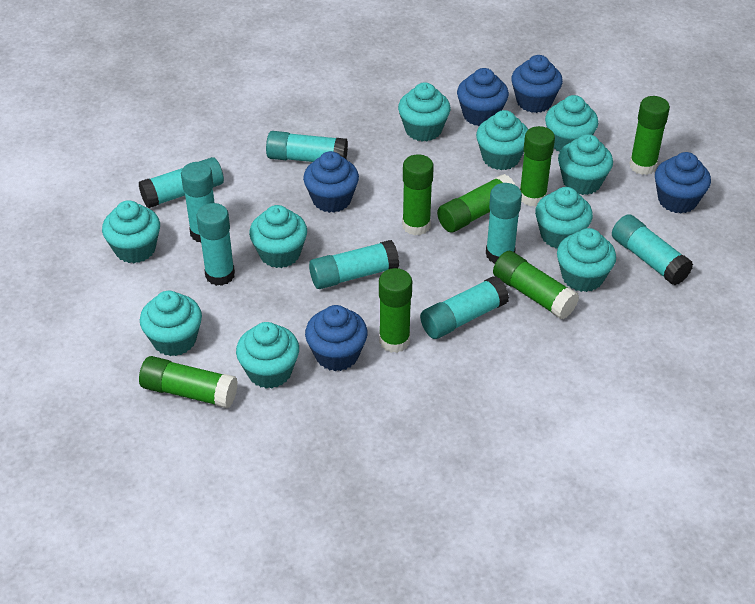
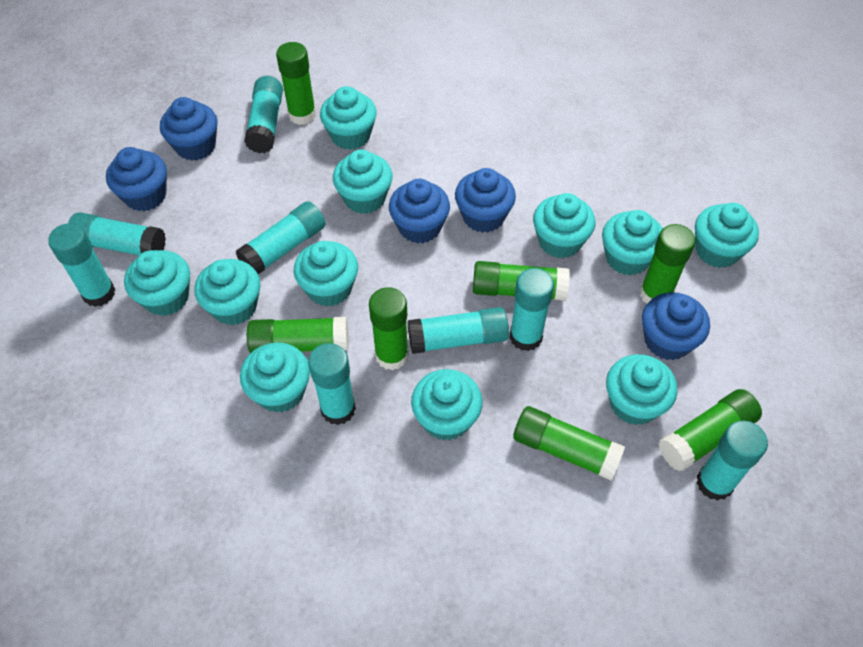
turquoise cupcake: 10 -> 11

